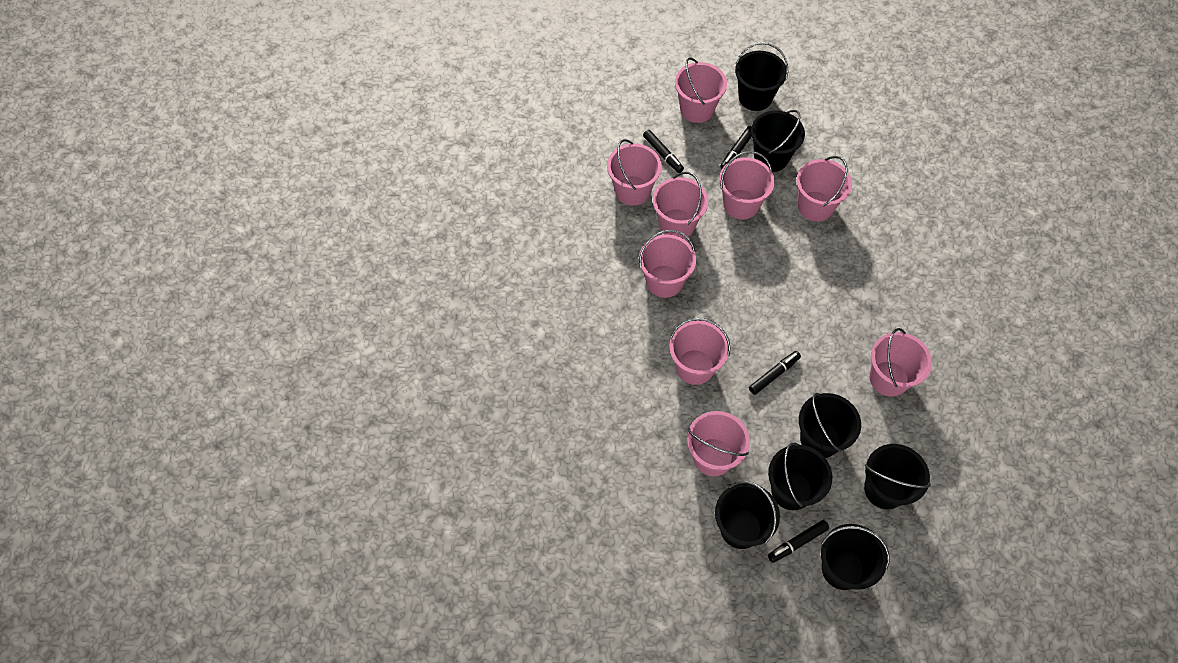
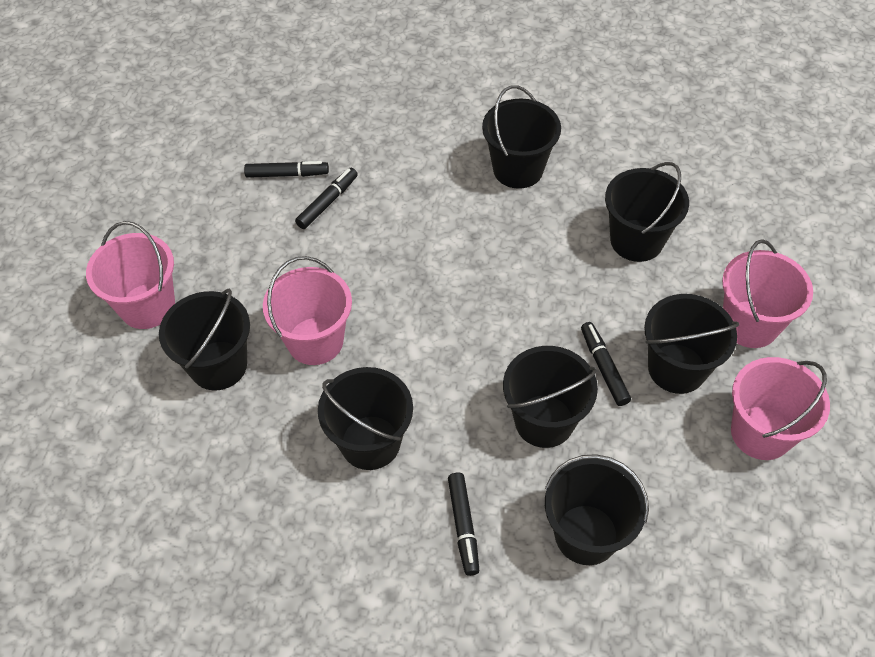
pink bucket: 9 -> 4

